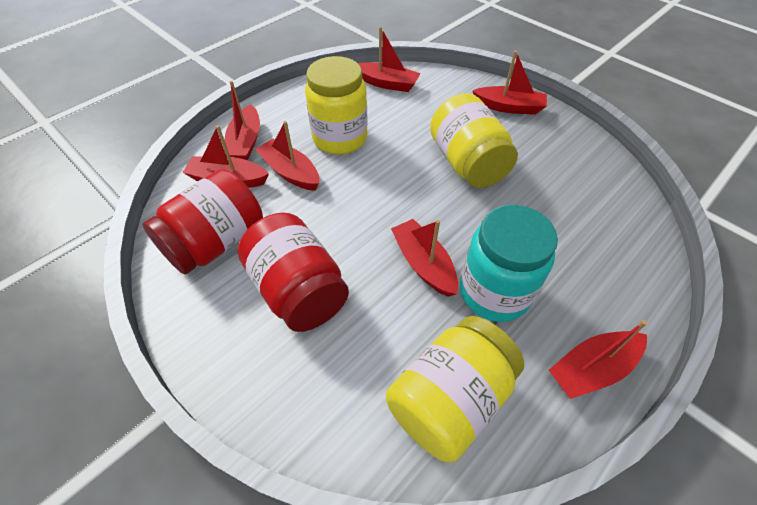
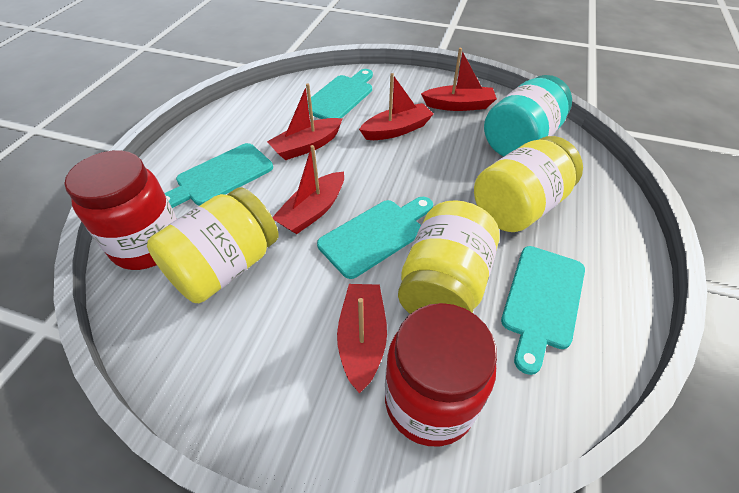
red boat: 7 -> 5
turquoise cutting board: 0 -> 4

